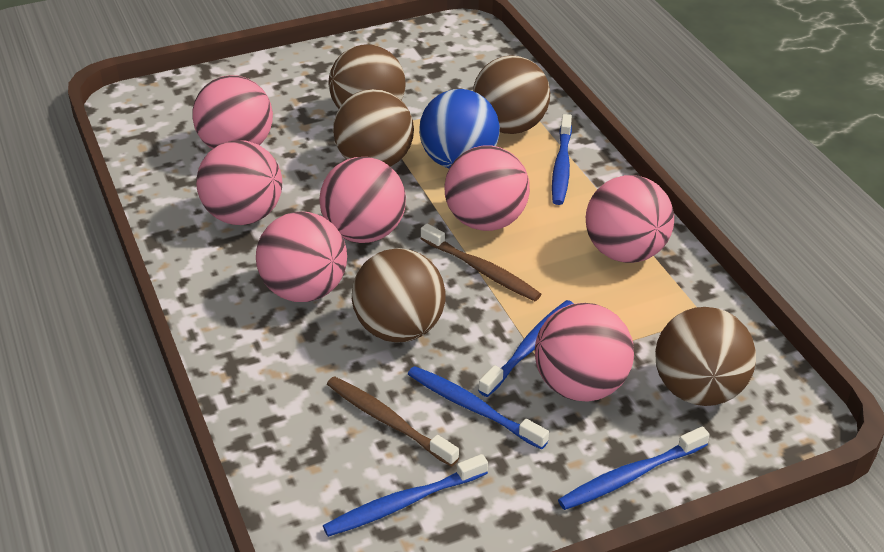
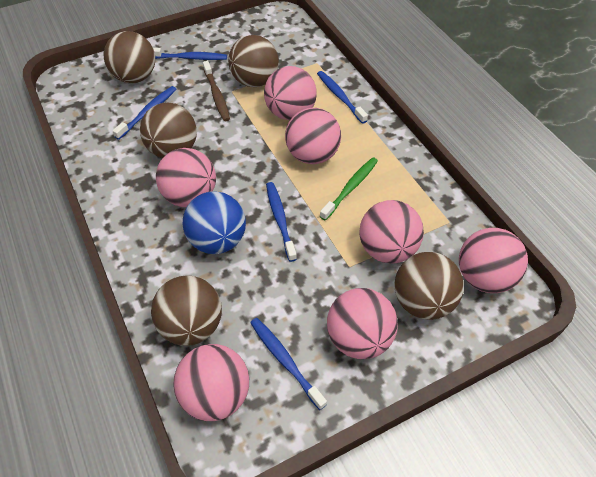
brown toothbrush: 2 -> 1
green toothbrush: 0 -> 1

